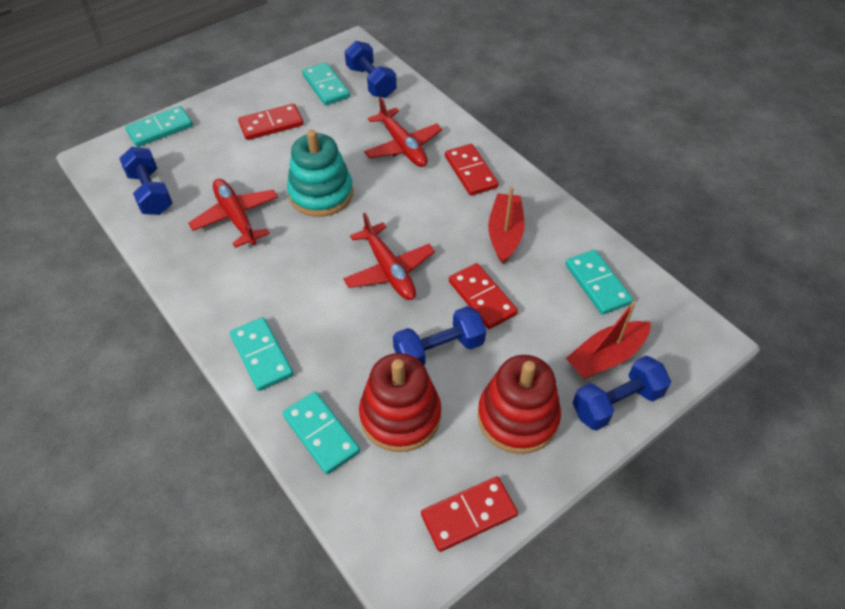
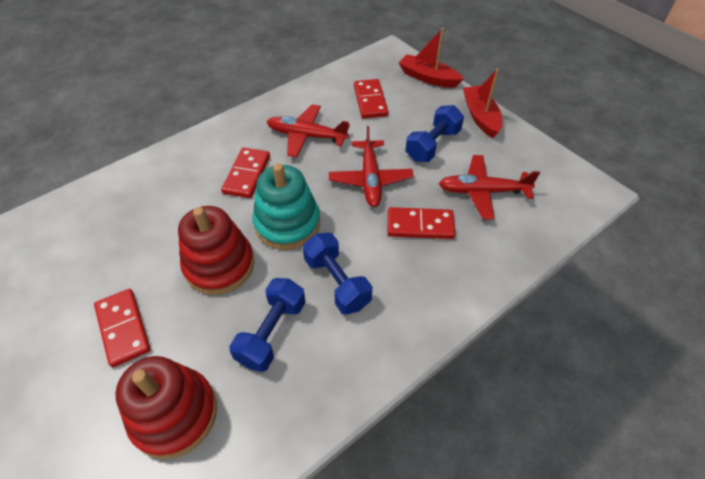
blue dumbbell: 4 -> 3
turquoise domino: 5 -> 0

